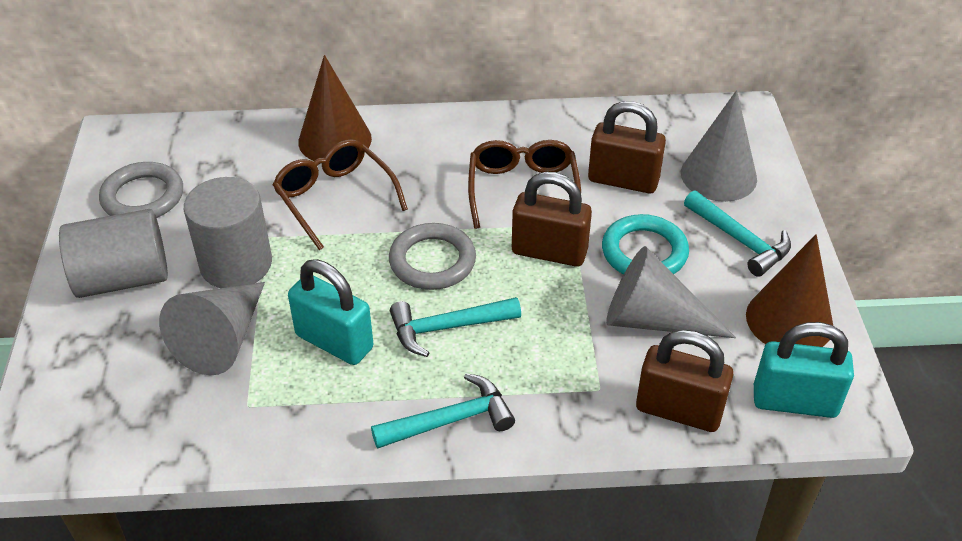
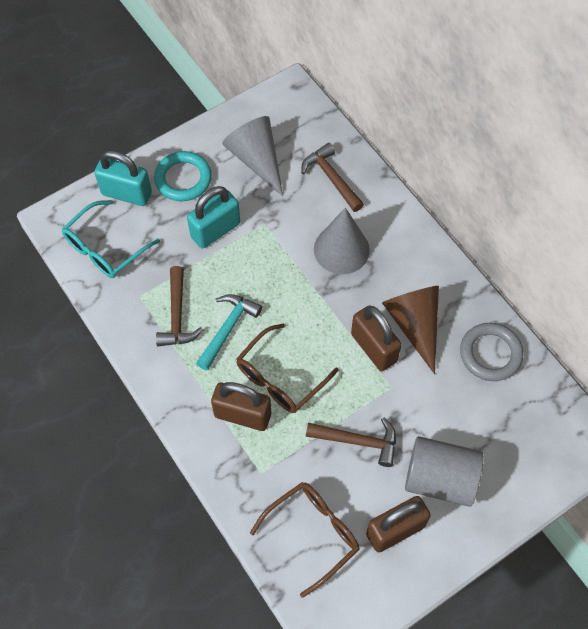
brown cone: 2 -> 1
brown hammer: 0 -> 3
grey cone: 3 -> 2
grey cylinder: 2 -> 1
grey ring: 2 -> 1
turquoise glasses: 0 -> 1
turquoise hammer: 3 -> 1

